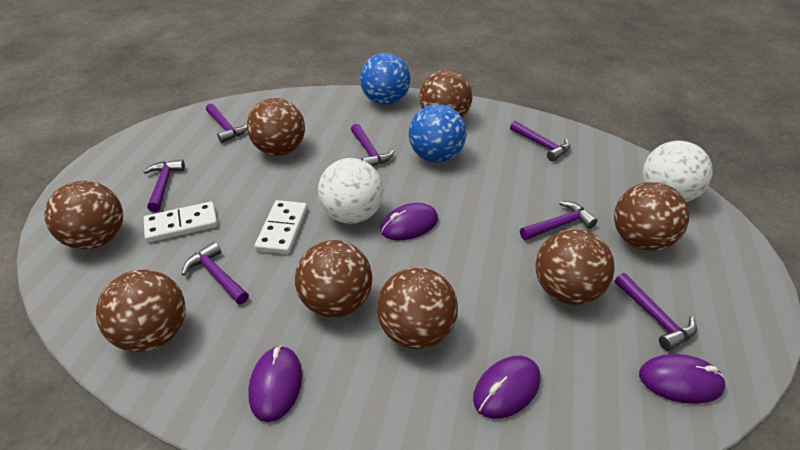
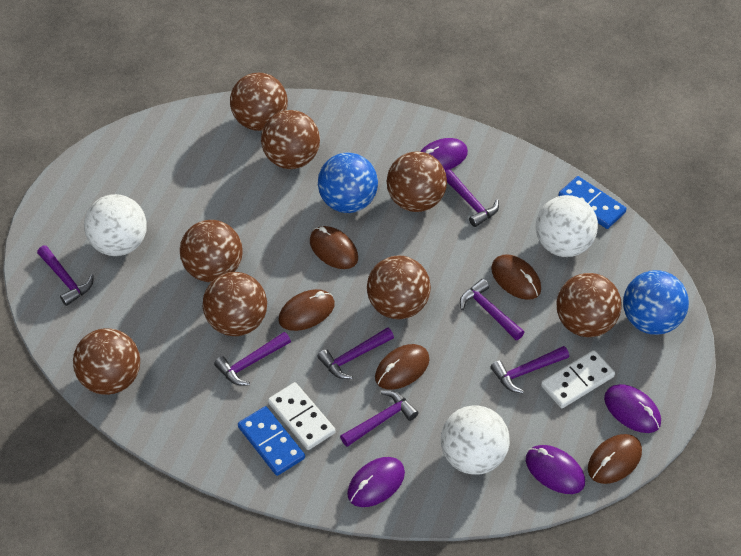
blue domino: 0 -> 2
brown mouse: 0 -> 5
white ball: 2 -> 3

